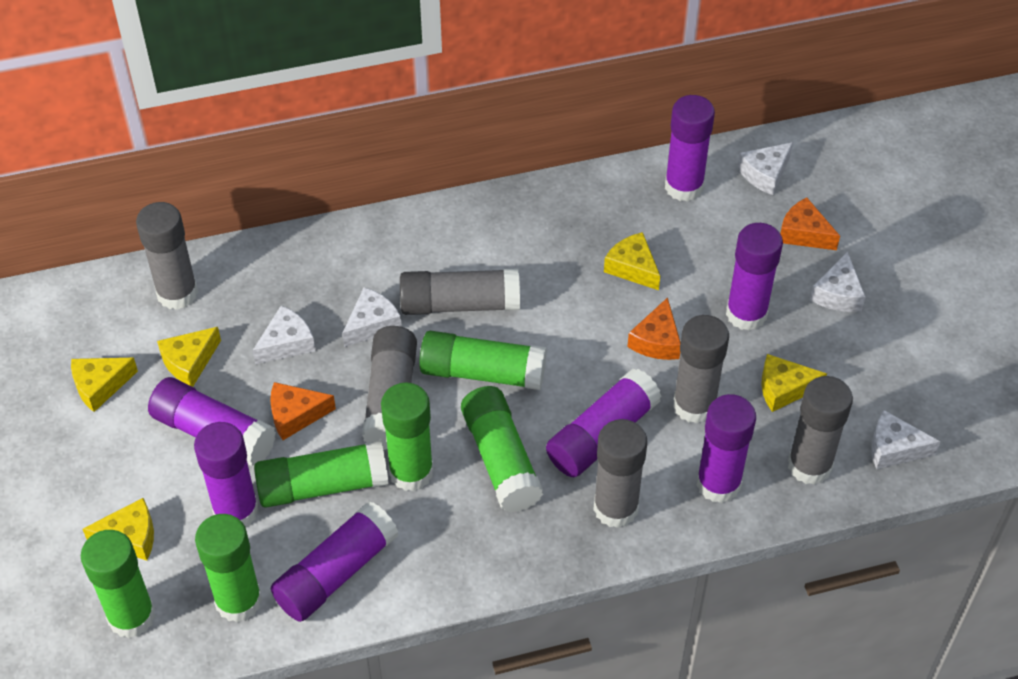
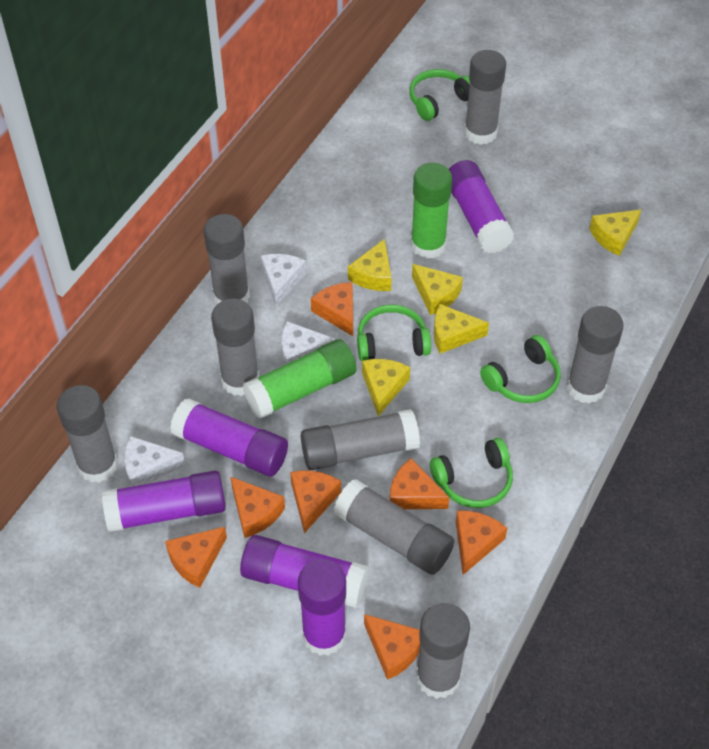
green glue stick: 6 -> 2
green headphones: 0 -> 4
grey glue stick: 6 -> 8
orange cheese: 3 -> 7
purple glue stick: 7 -> 5
white cheese: 5 -> 3

